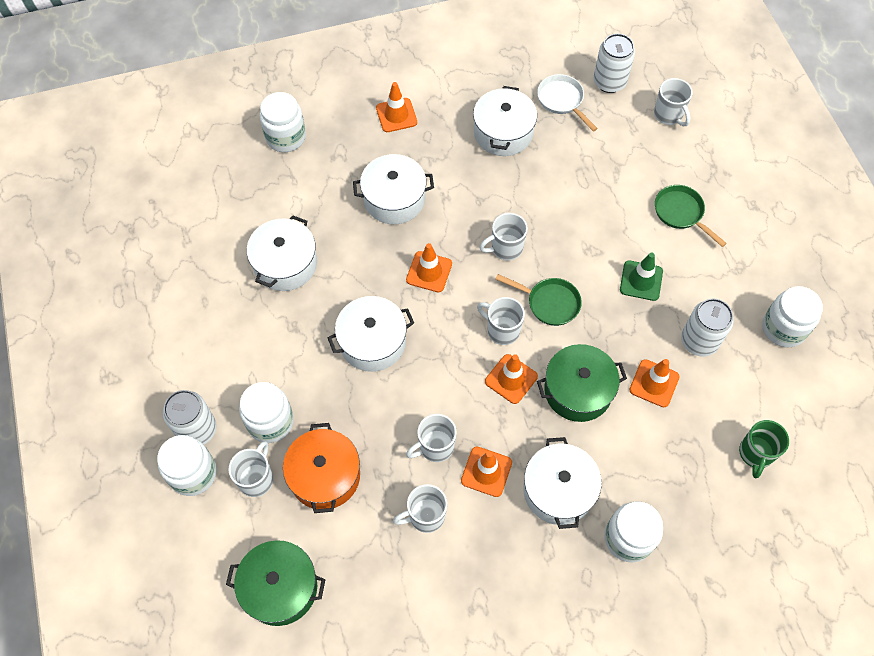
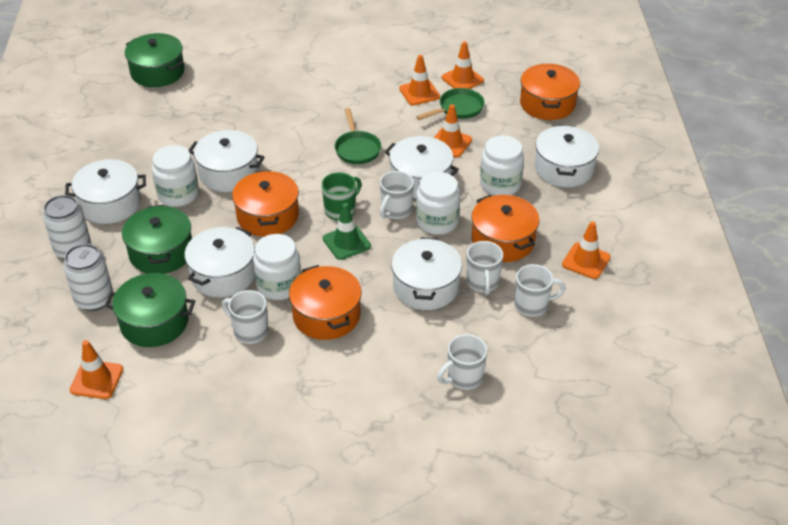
green pot: 2 -> 3
orange pot: 1 -> 4
white can: 3 -> 2
white jar: 5 -> 4
white mug: 6 -> 5
white pan: 1 -> 0
white pot: 5 -> 6

